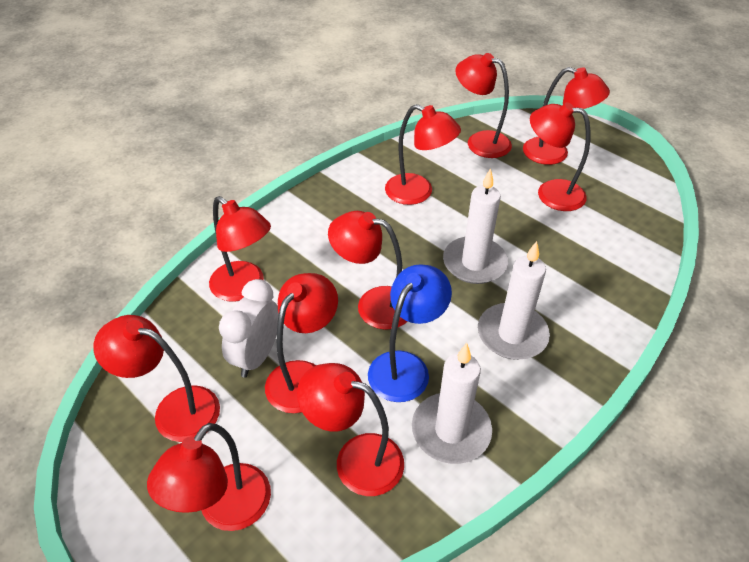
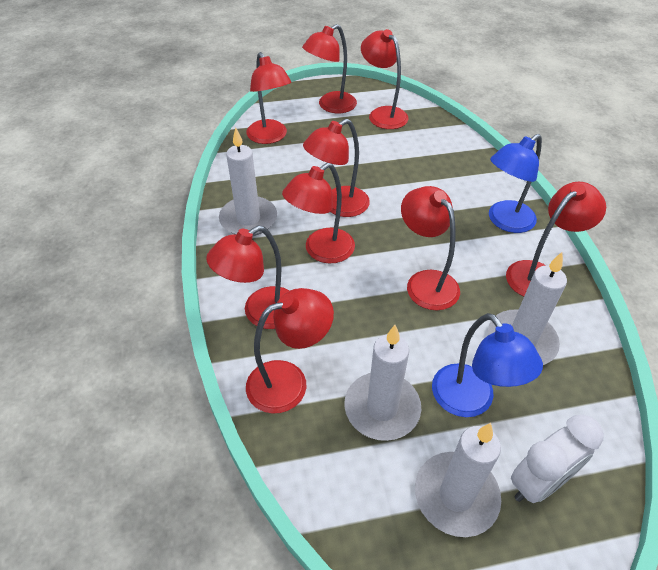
blue lamp: 1 -> 2
red lamp: 10 -> 9
white candle: 3 -> 4

